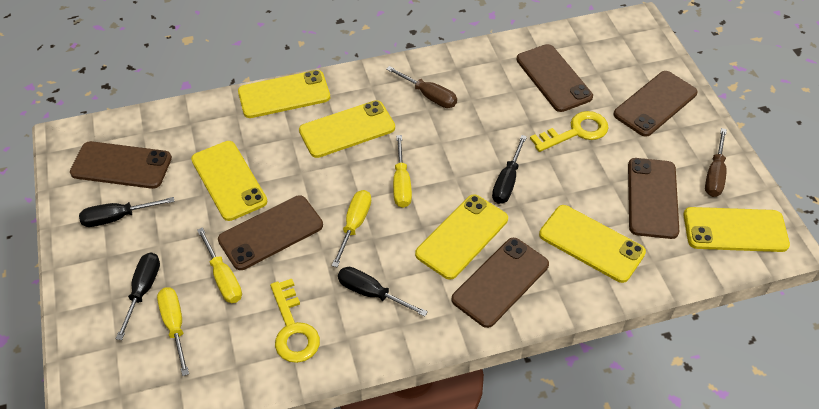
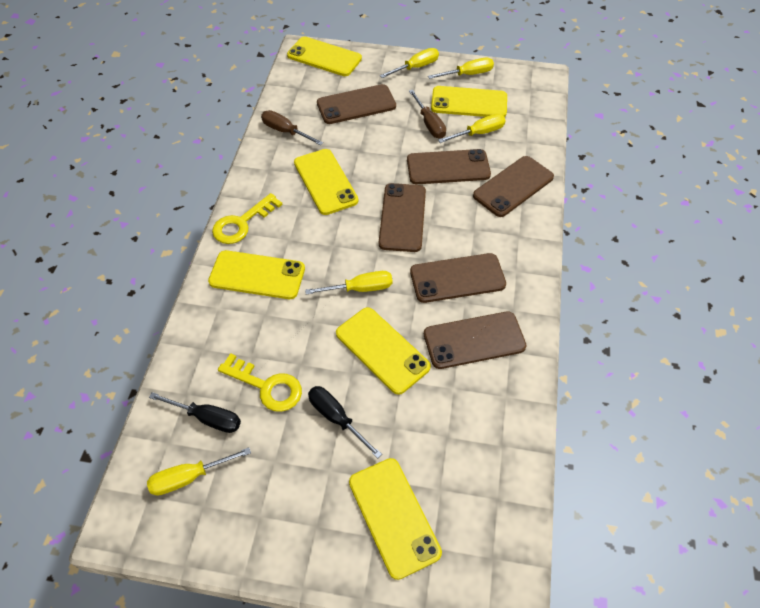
black screwdriver: 4 -> 2
yellow screwdriver: 4 -> 5

